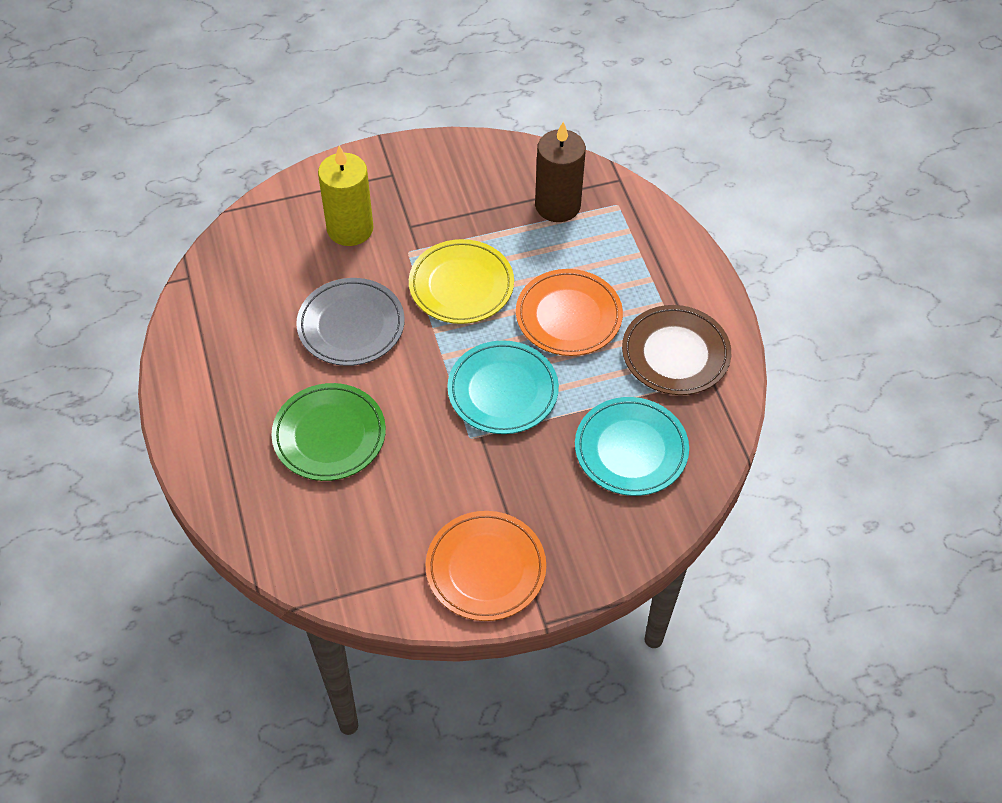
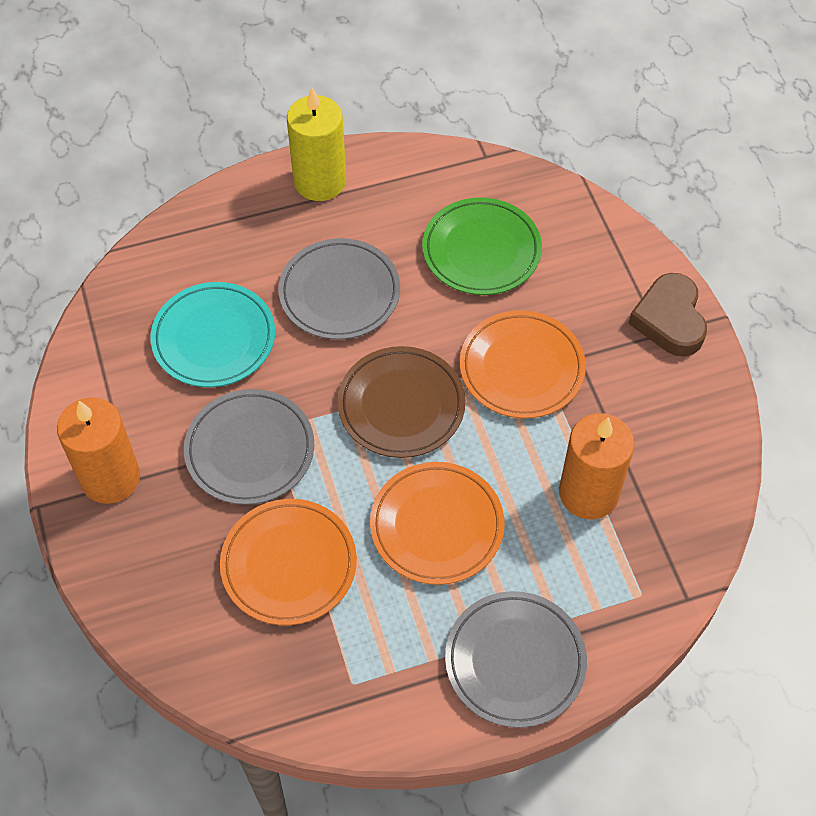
brown candle: 1 -> 0
brown heart: 0 -> 1
grey plate: 1 -> 3
orange candle: 0 -> 2
orange plate: 2 -> 3
turquoise plate: 2 -> 1
yellow plate: 1 -> 0

